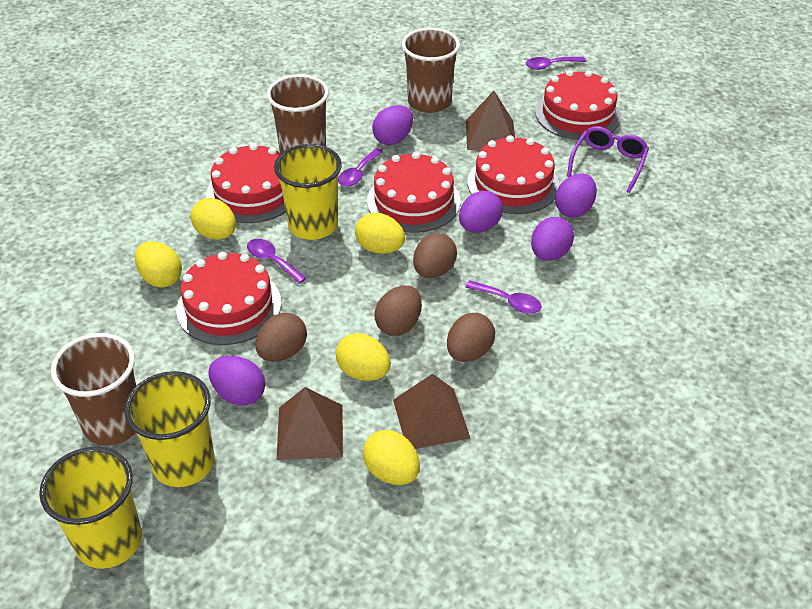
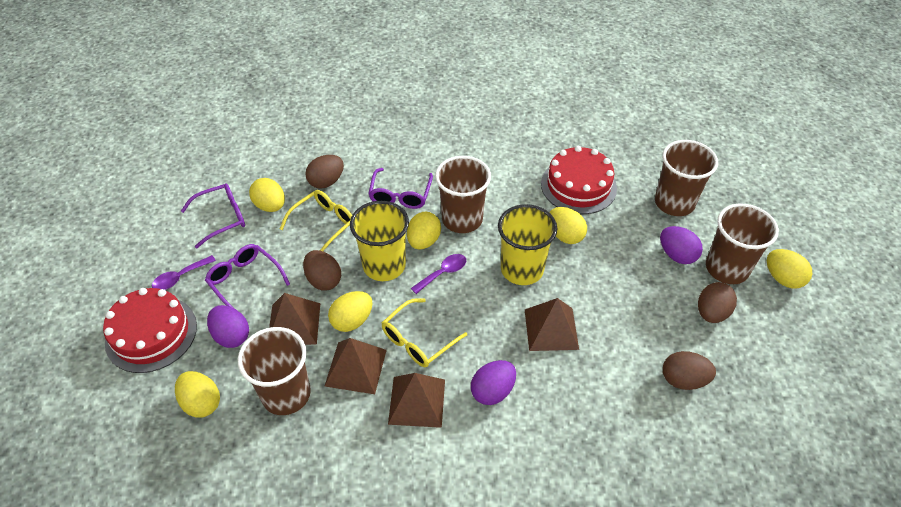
brown cup: 3 -> 4
brown pyramid: 3 -> 4
purple egg: 5 -> 3
purple glasses: 1 -> 3
purple spoon: 4 -> 2
red cake: 5 -> 2
yellow cup: 3 -> 2
yellow egg: 5 -> 6
yellow glasses: 0 -> 2

